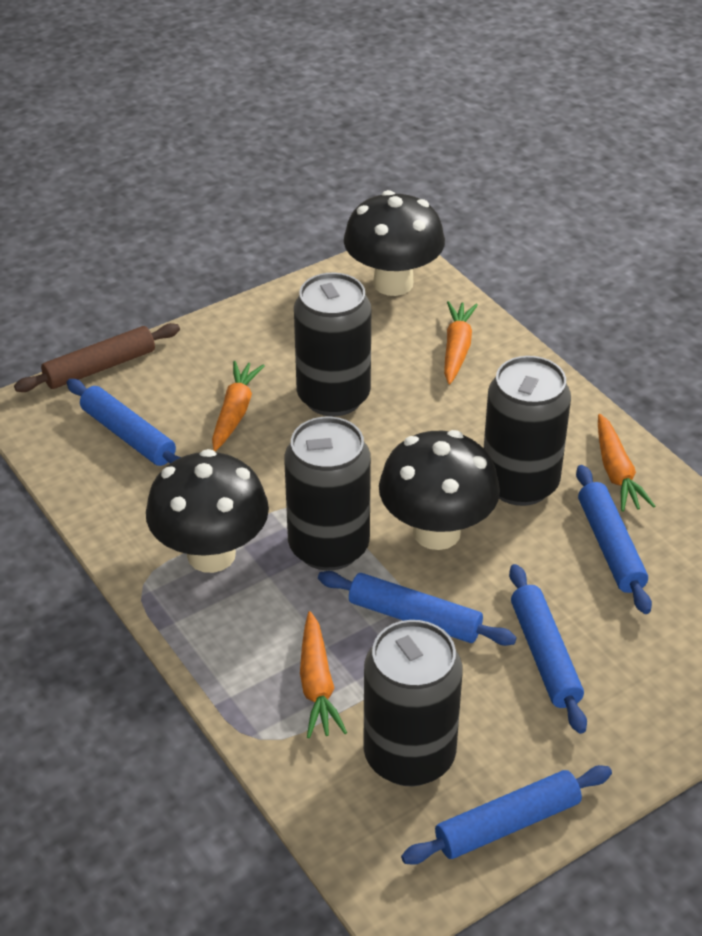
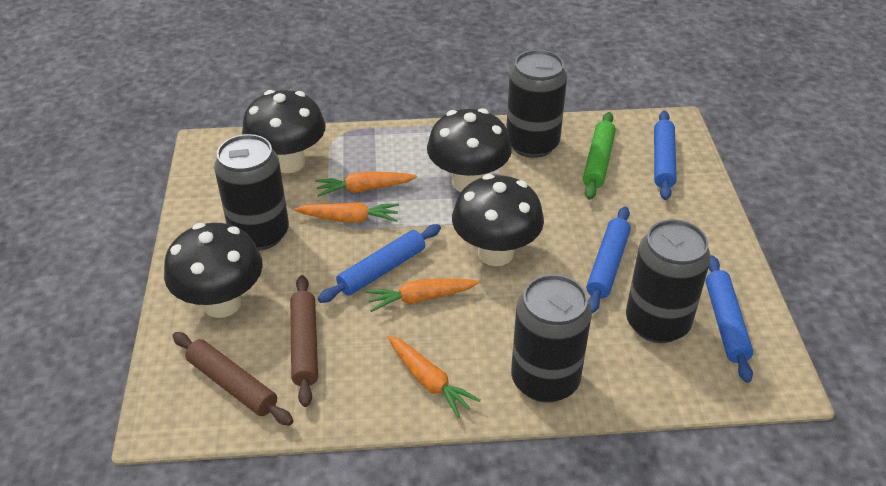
black mushroom: 3 -> 4
blue rolling pin: 5 -> 4
brown rolling pin: 1 -> 2
green rolling pin: 0 -> 1

